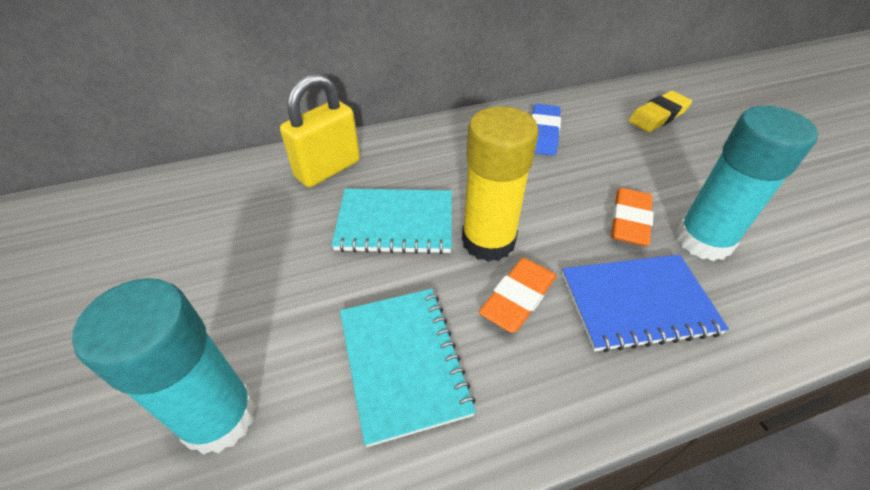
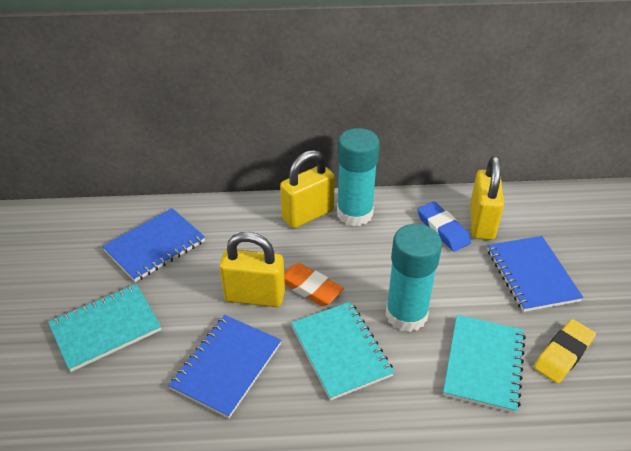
blue notebook: 1 -> 3
orange eraser: 2 -> 1
turquoise notebook: 2 -> 3
yellow glue stick: 1 -> 0
yellow padlock: 1 -> 3

